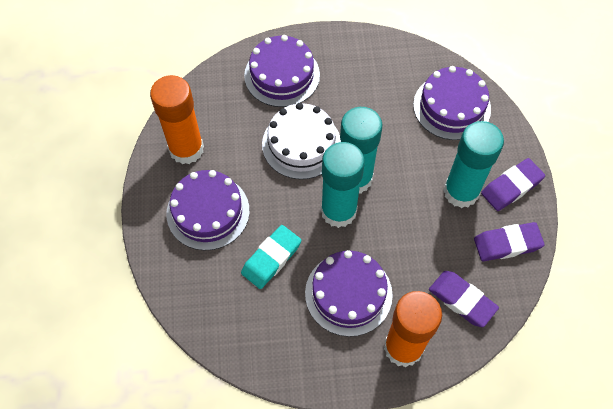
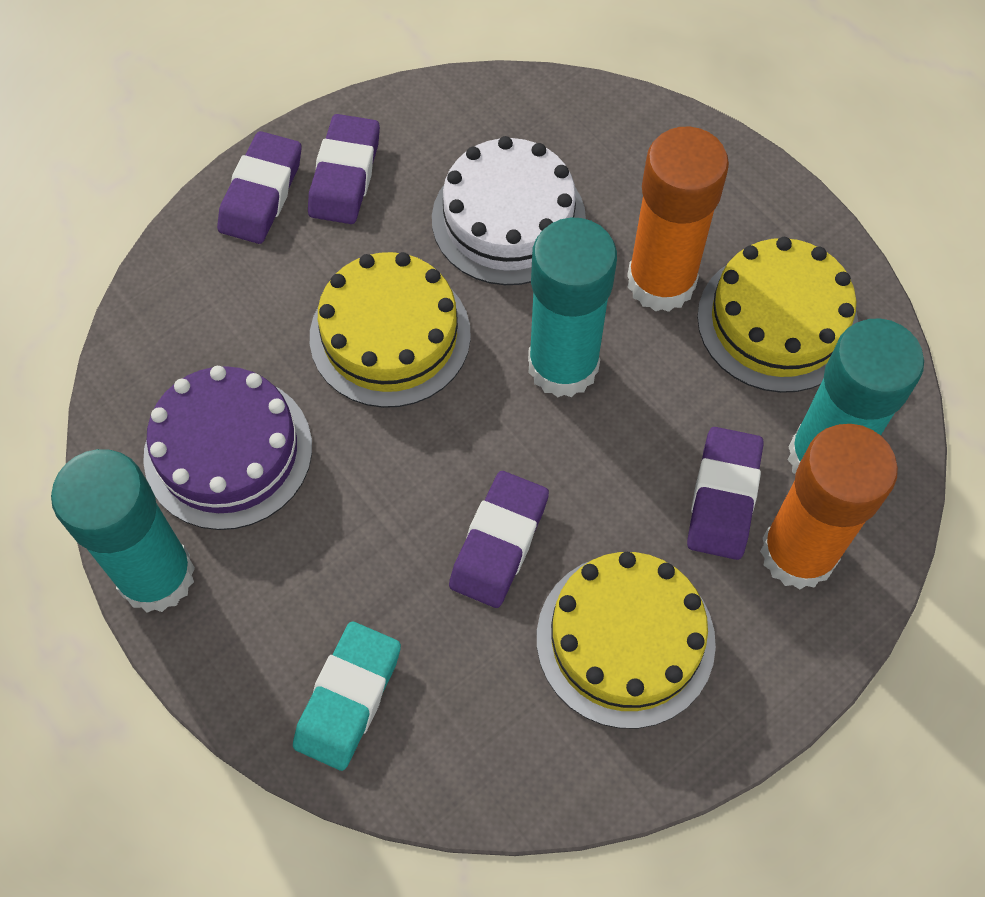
purple cake: 4 -> 1
purple eraser: 3 -> 4
yellow cake: 0 -> 3

